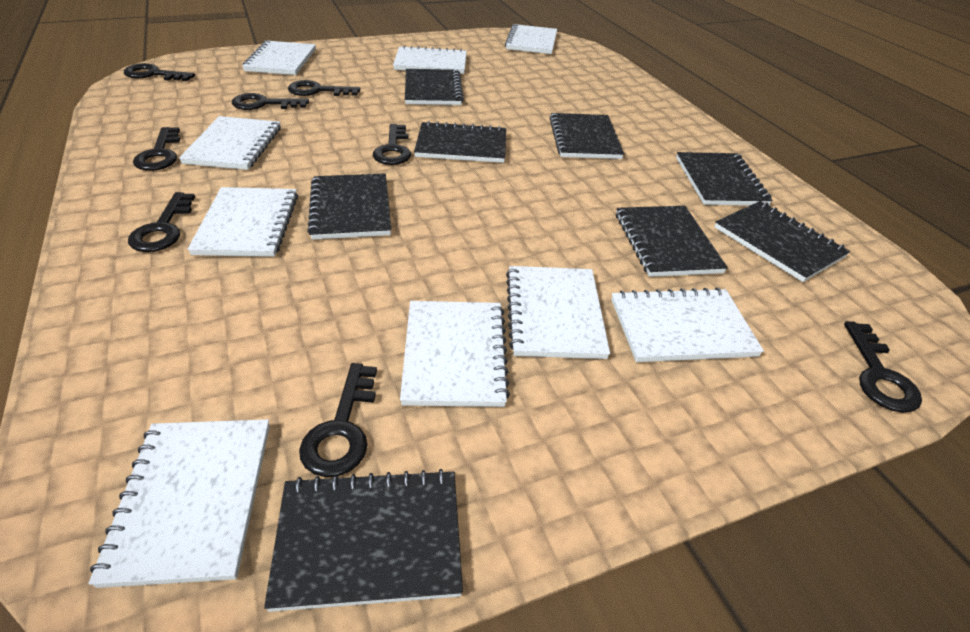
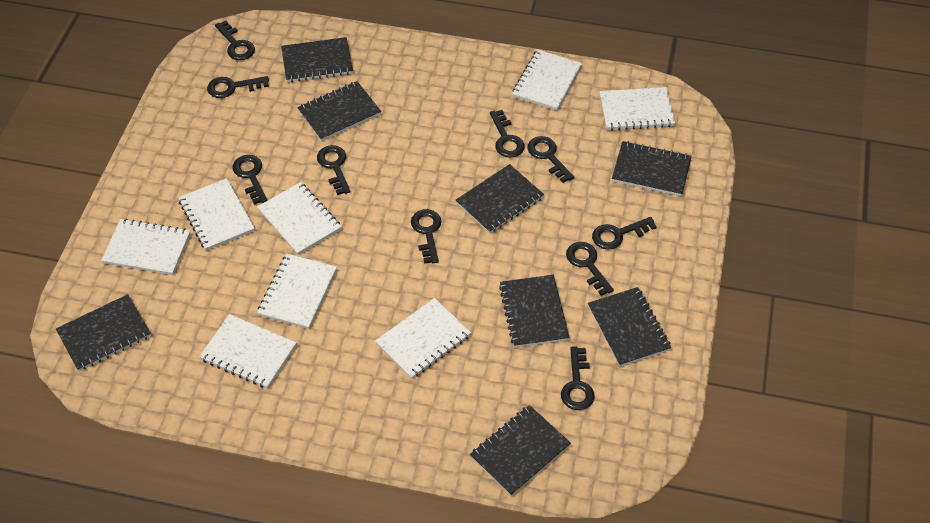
black key: 8 -> 10
white notebook: 9 -> 8

